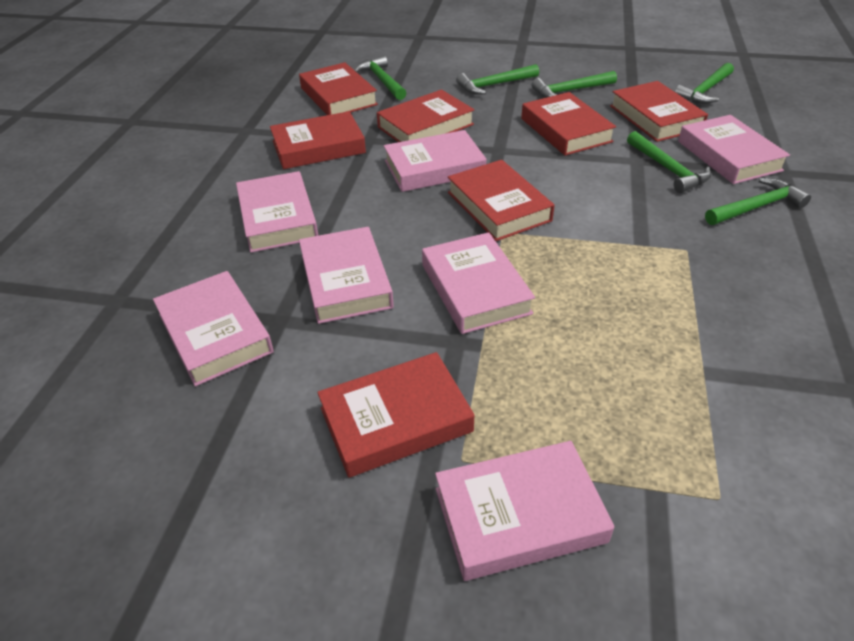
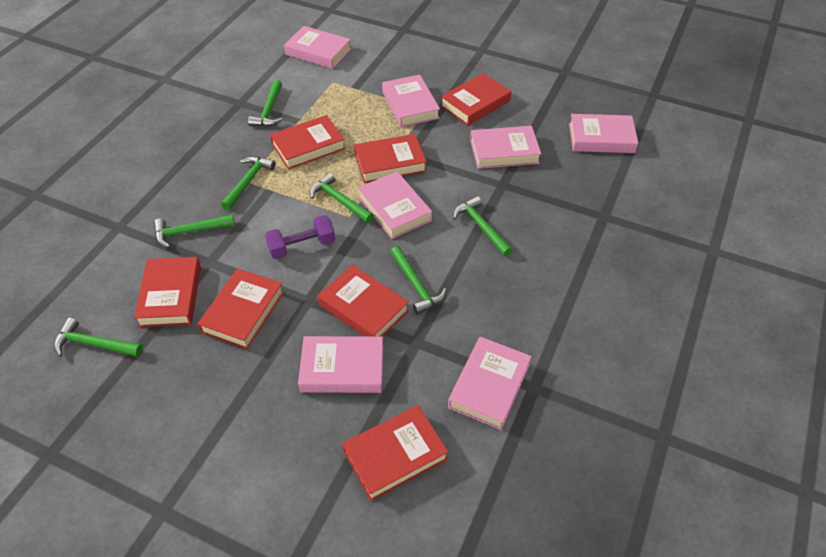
green hammer: 6 -> 7
purple dumbbell: 0 -> 1

